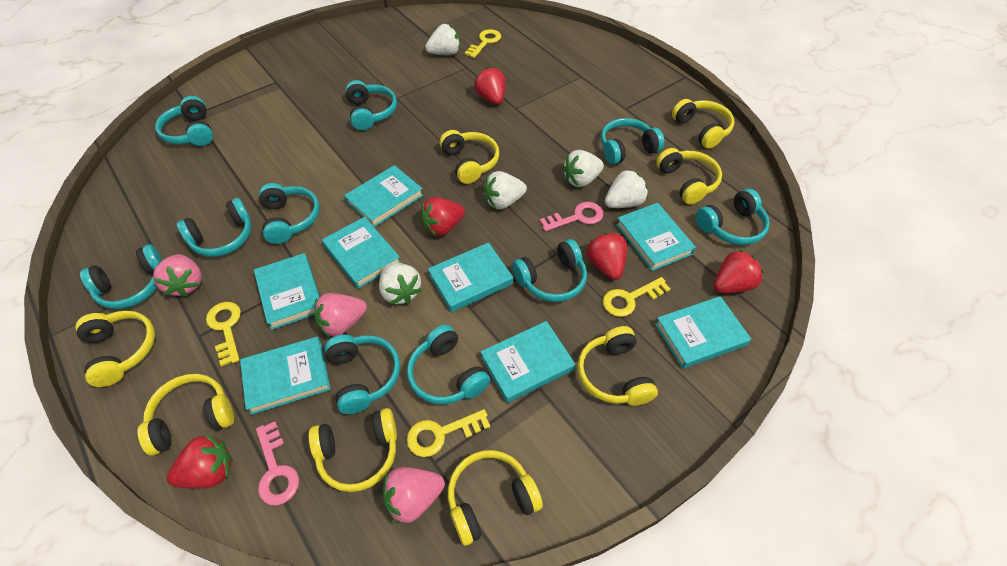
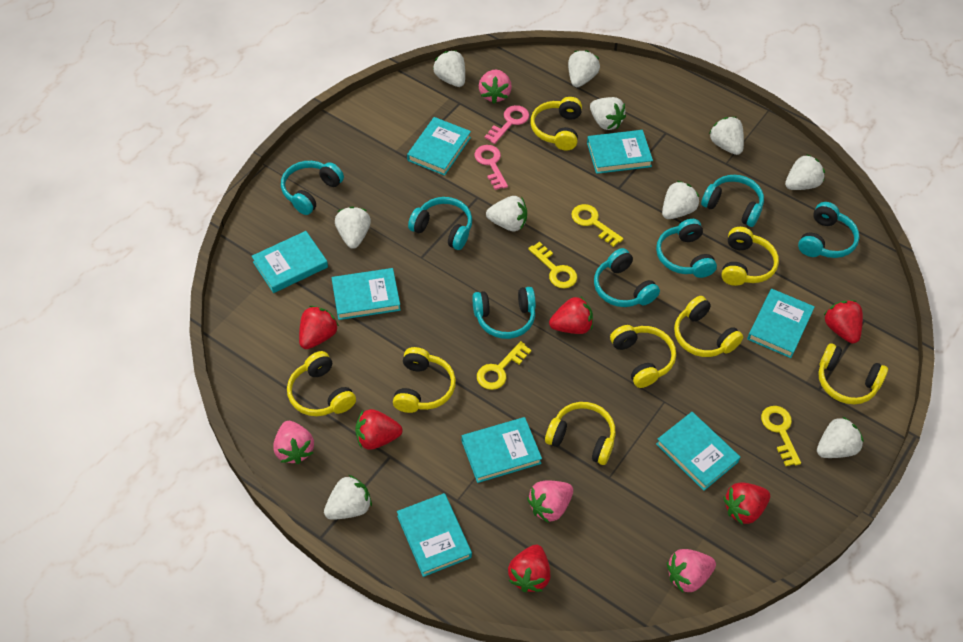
pink strawberry: 3 -> 4
red strawberry: 5 -> 6
turquoise headphones: 10 -> 7
white strawberry: 5 -> 10

